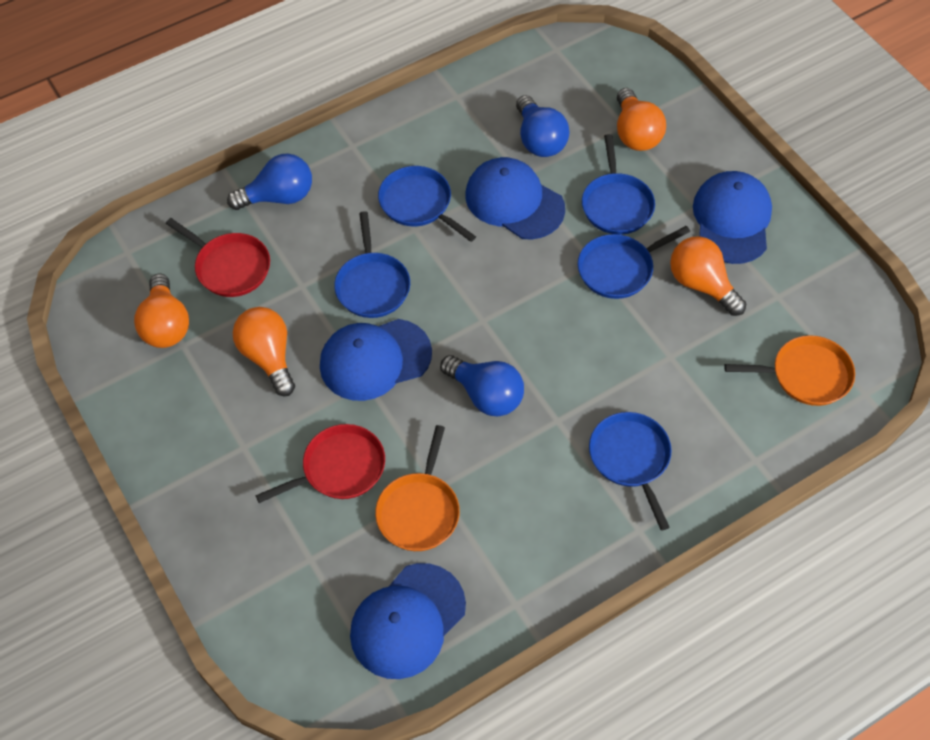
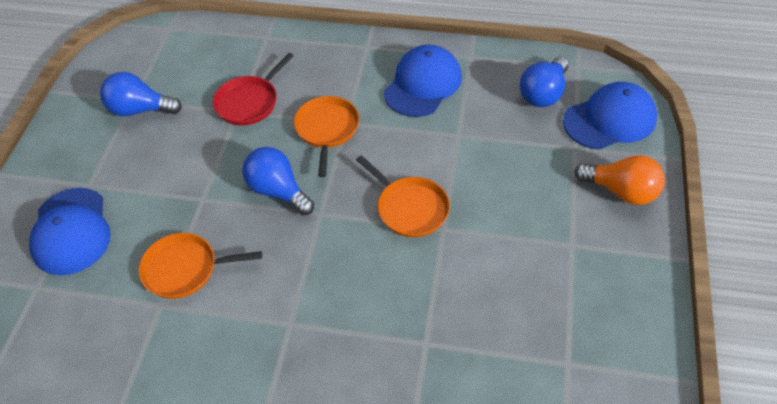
blue cap: 4 -> 3
blue pan: 5 -> 0
orange light bulb: 4 -> 1
orange pan: 2 -> 3
red pan: 2 -> 1

